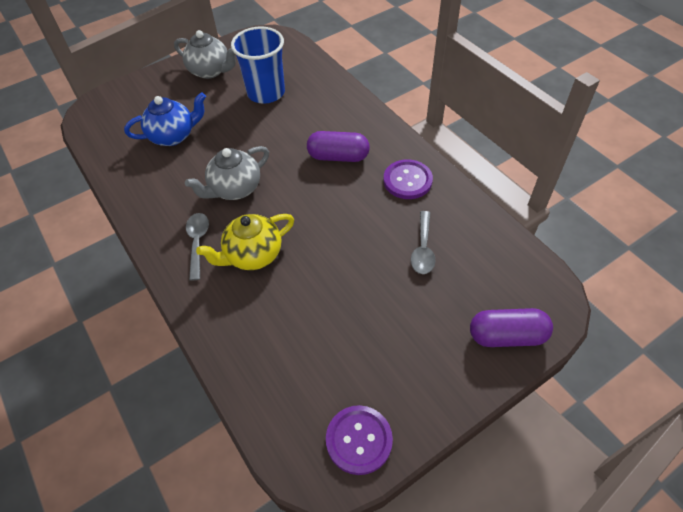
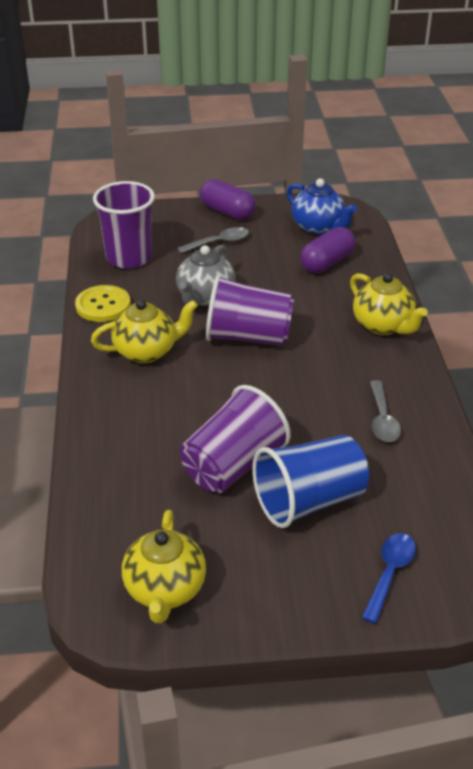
blue spoon: 0 -> 1
grey teapot: 2 -> 1
purple button: 2 -> 0
purple cup: 0 -> 3
yellow button: 0 -> 1
yellow teapot: 1 -> 3

